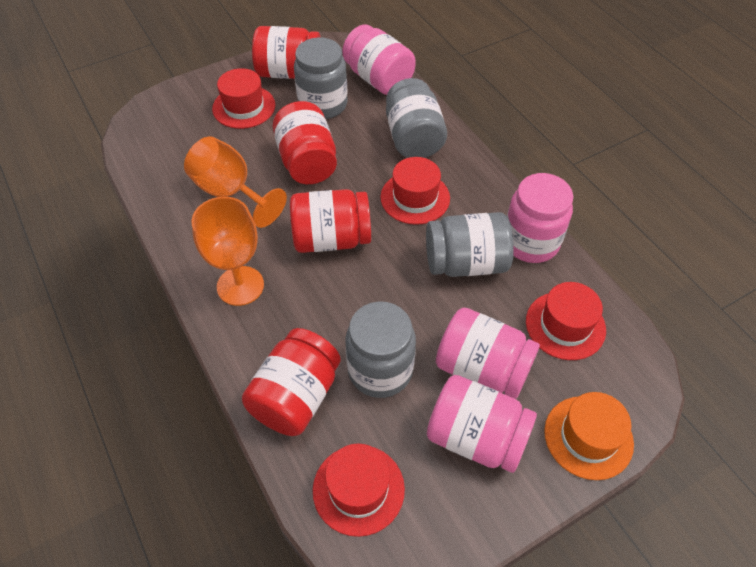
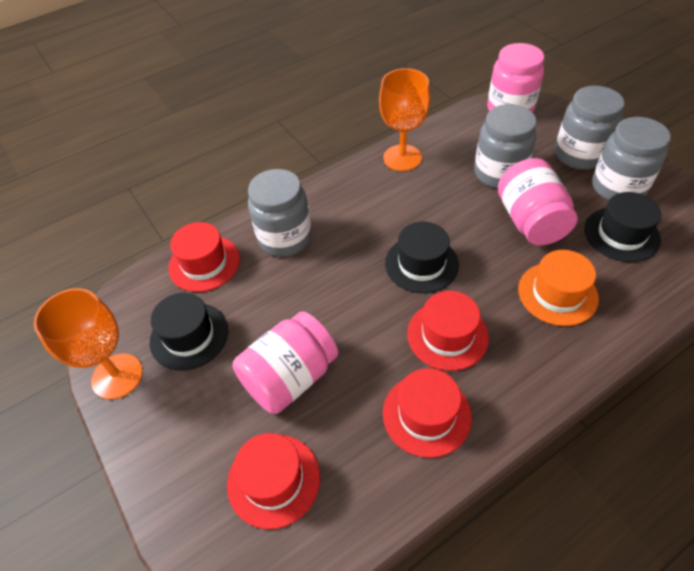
black hat: 0 -> 3
pink jar: 4 -> 3
red jar: 4 -> 0

